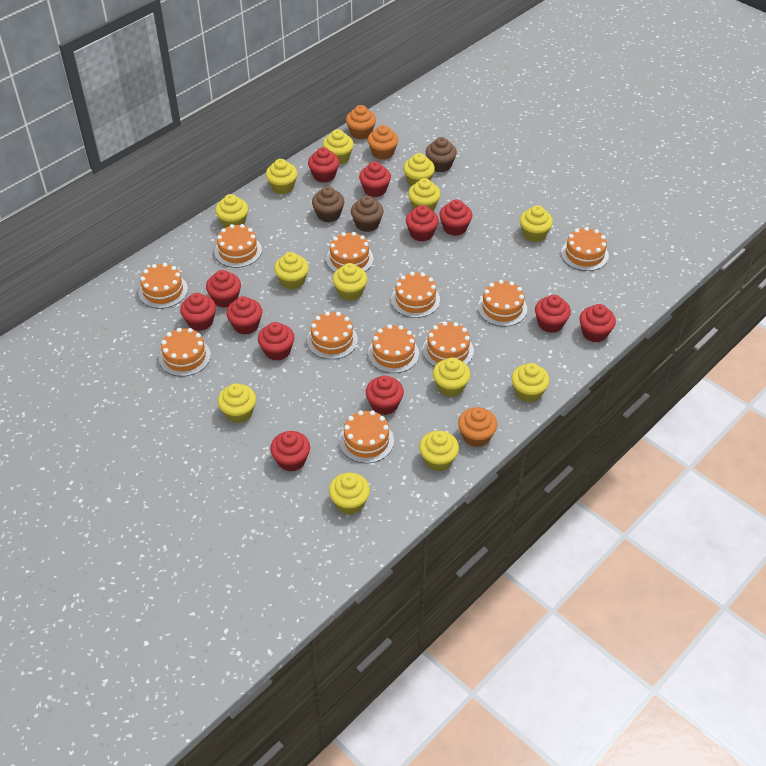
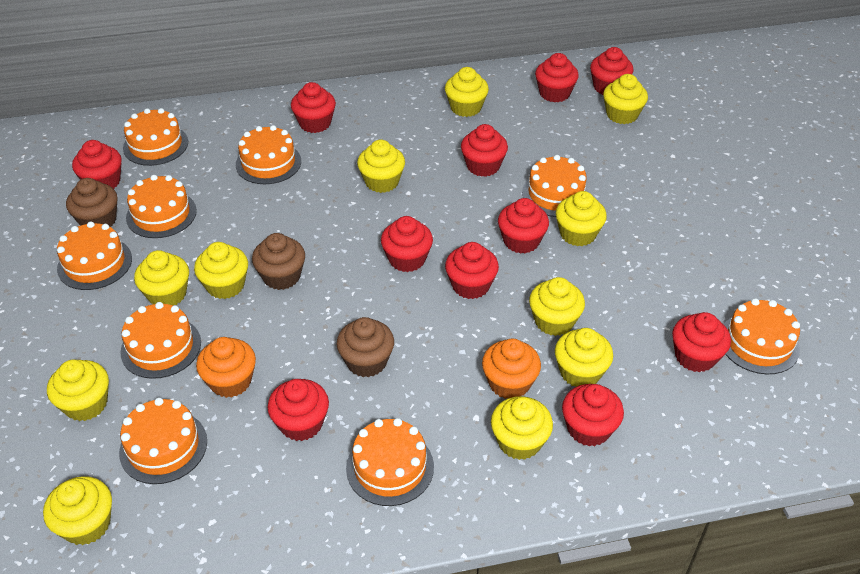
orange cake: 11 -> 9
orange cupcake: 3 -> 2
red cupcake: 12 -> 11
yellow cupcake: 13 -> 11

